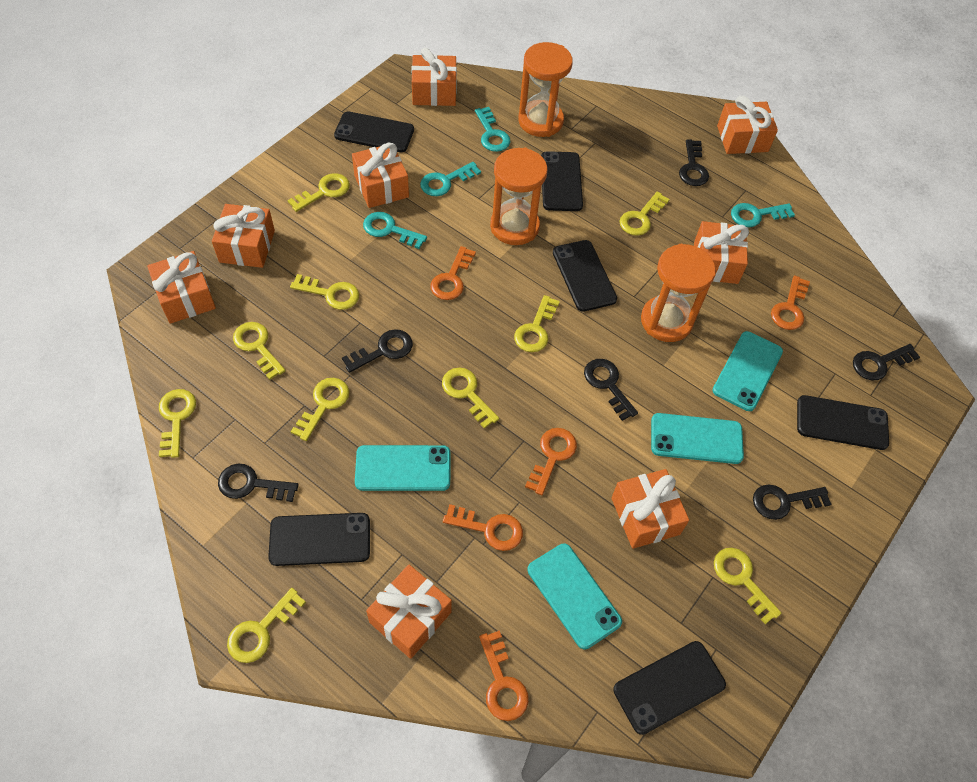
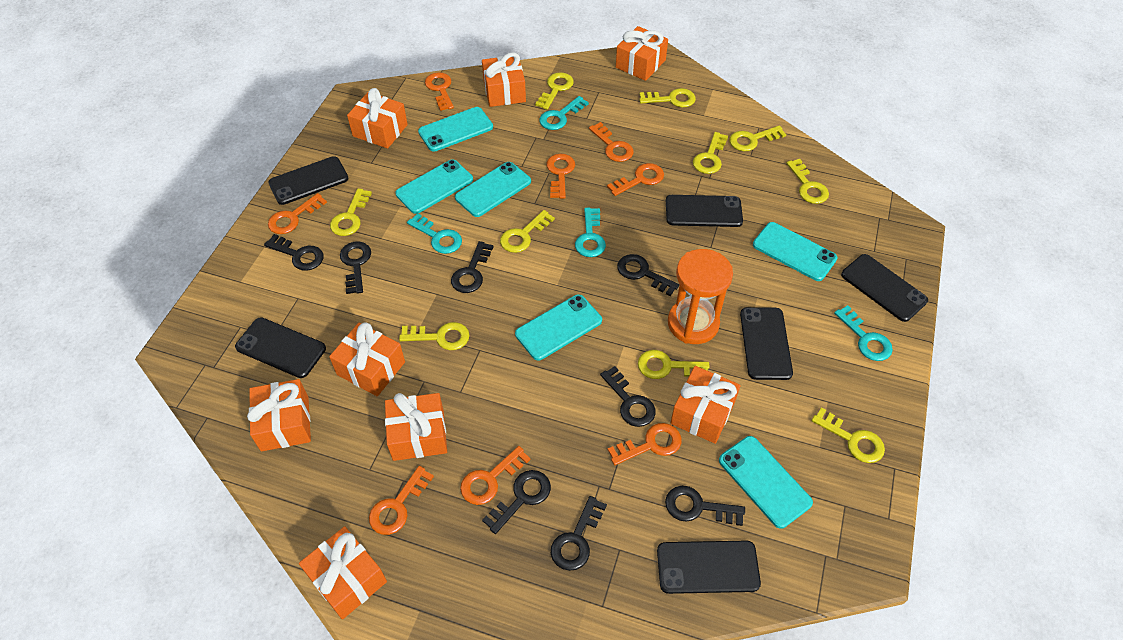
black key: 6 -> 8
orange hourglass: 3 -> 1
orange key: 5 -> 8
turquoise phone: 4 -> 6

